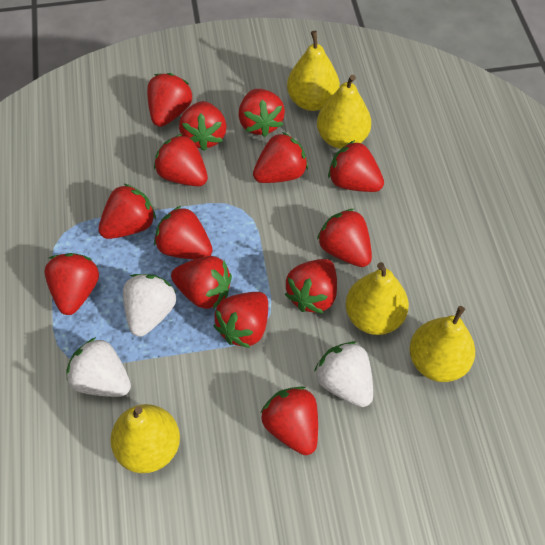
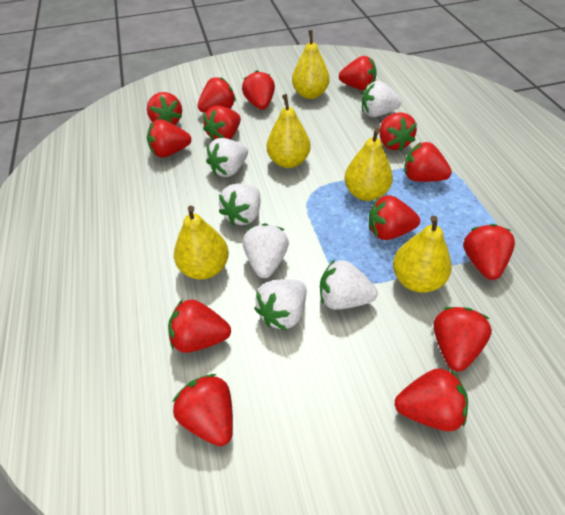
white strawberry: 3 -> 6

